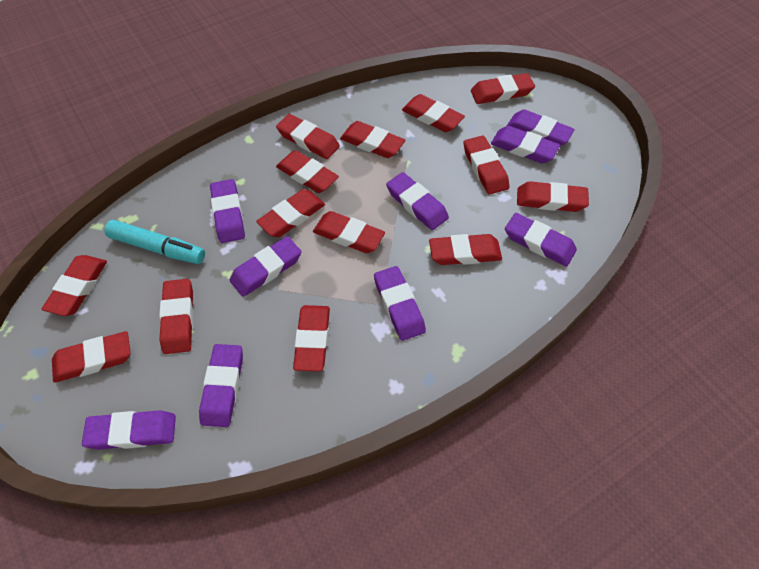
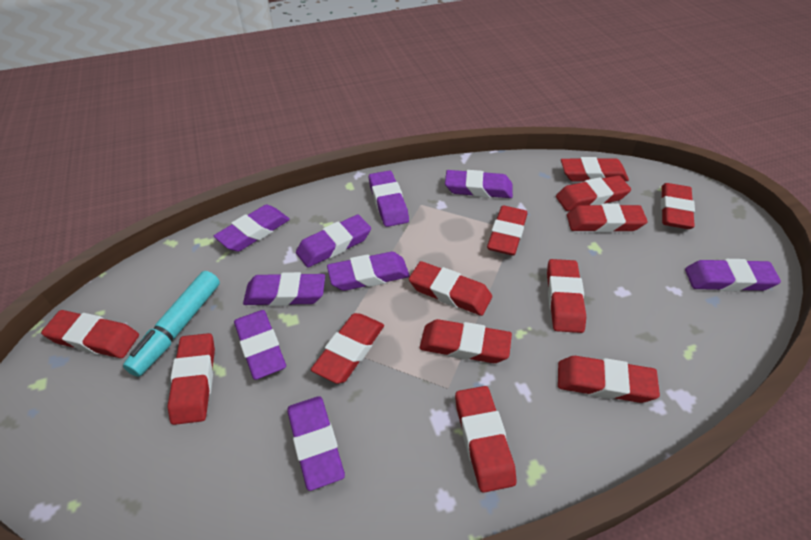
red eraser: 14 -> 13

